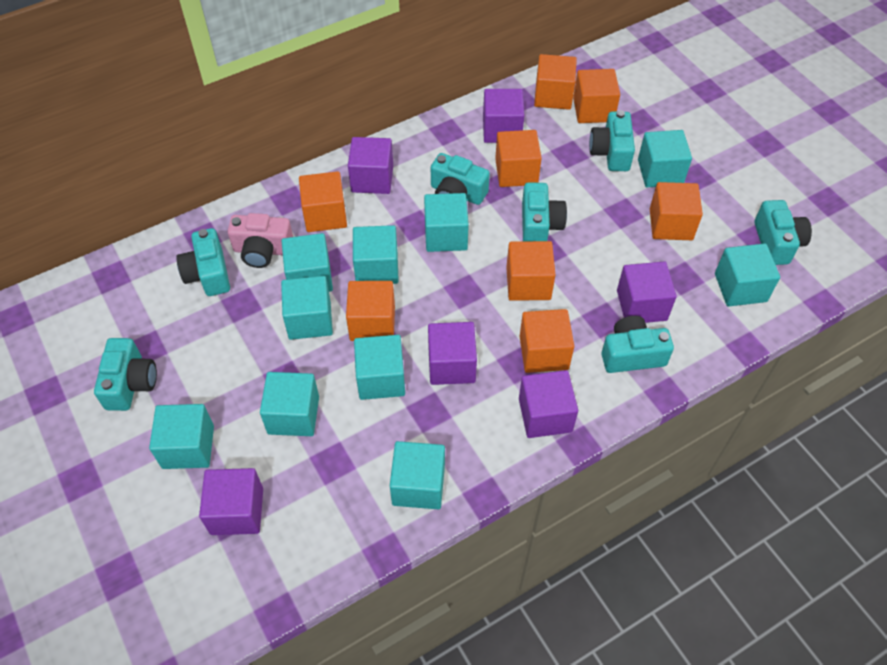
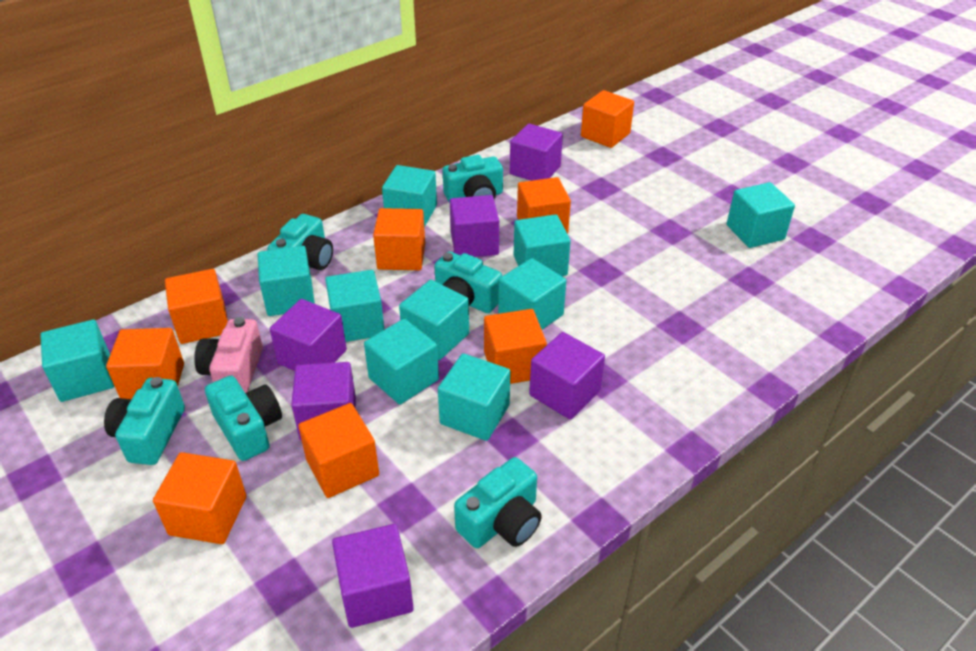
turquoise camera: 7 -> 6

